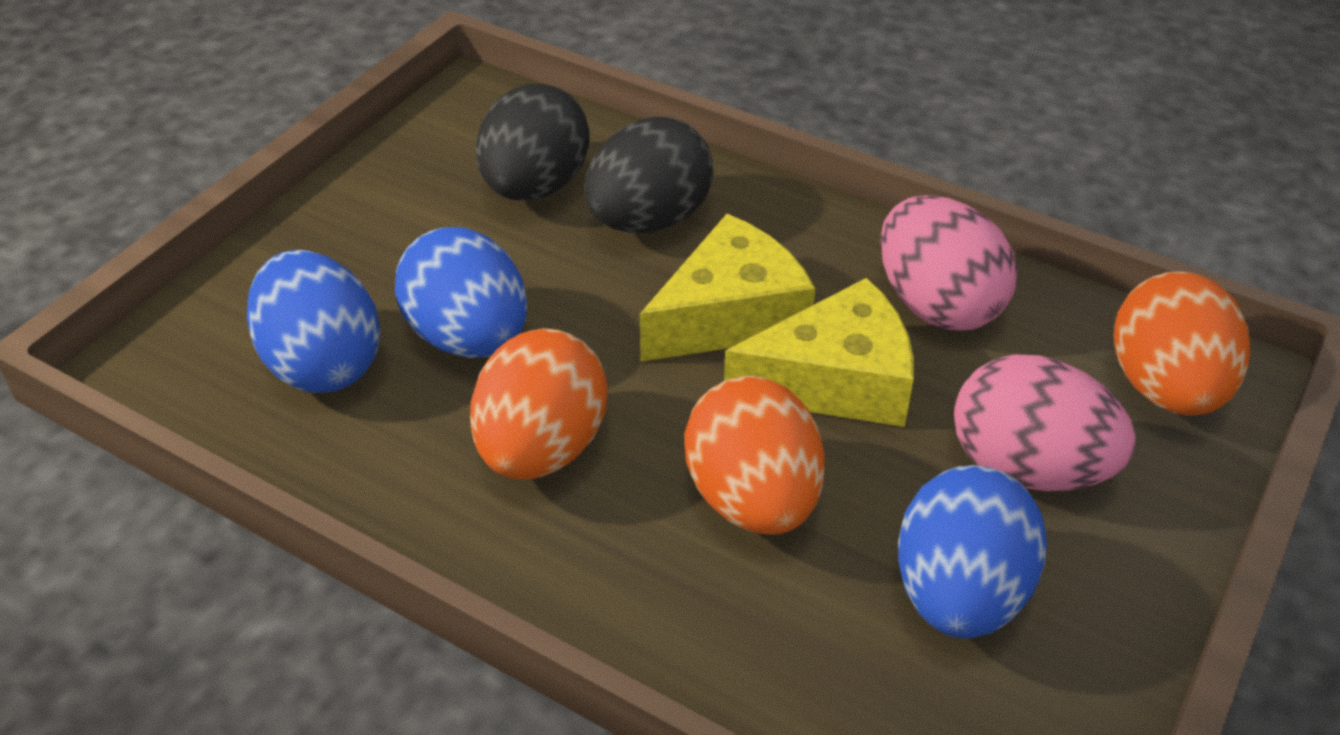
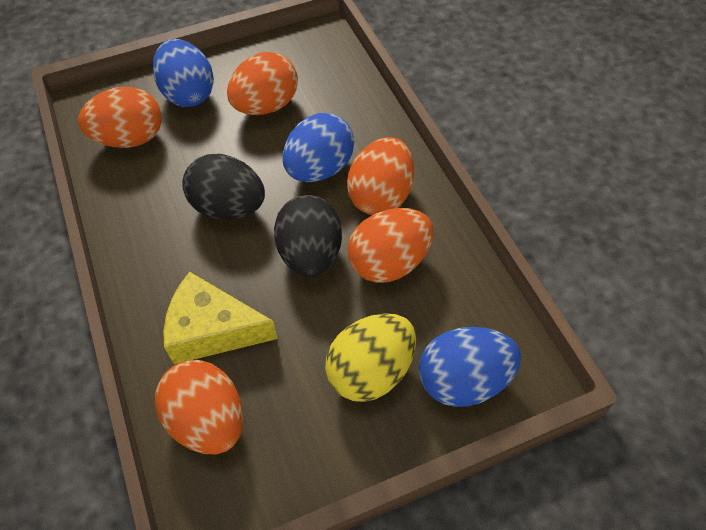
orange egg: 3 -> 5
pink egg: 2 -> 0
yellow cheese: 2 -> 1
yellow egg: 0 -> 1

